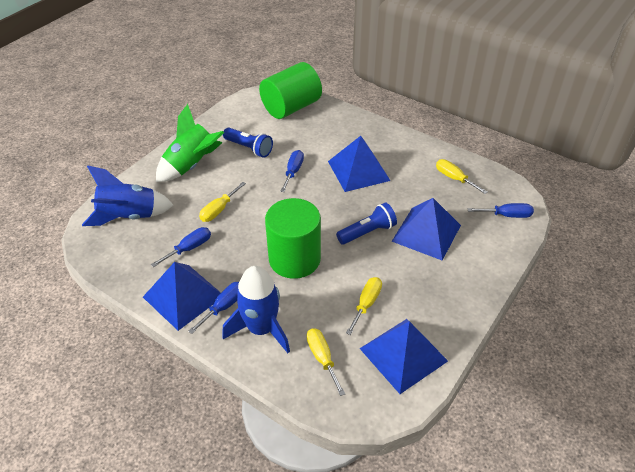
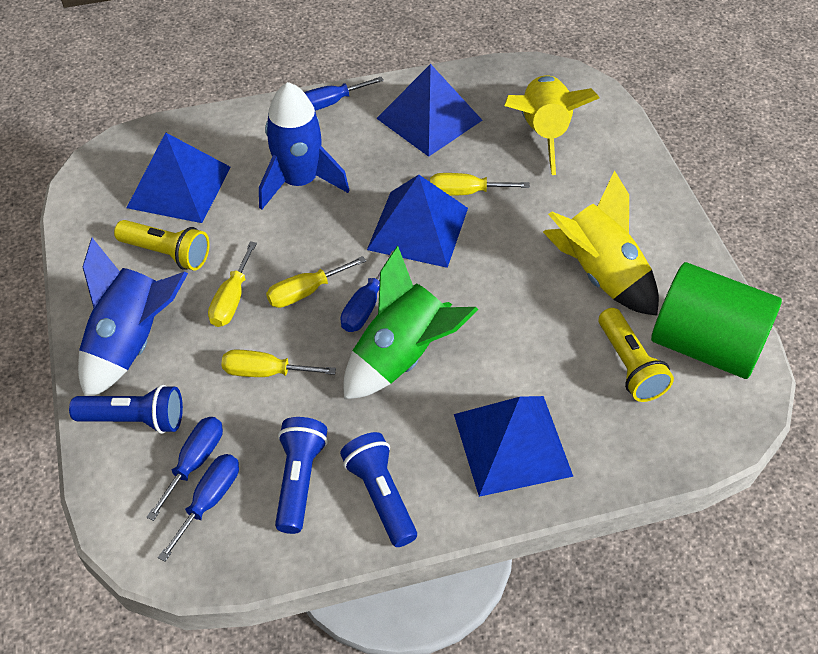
blue flashlight: 2 -> 3
green cylinder: 2 -> 1
yellow flashlight: 0 -> 2
yellow rocket: 0 -> 2

